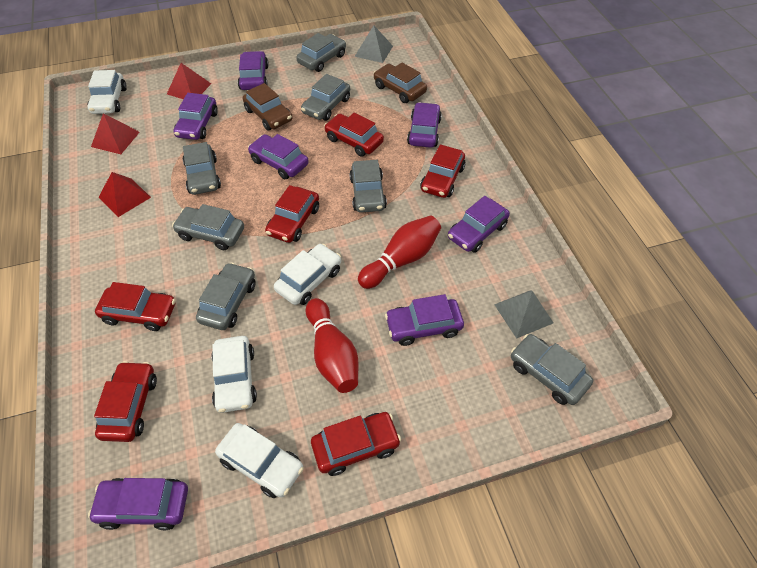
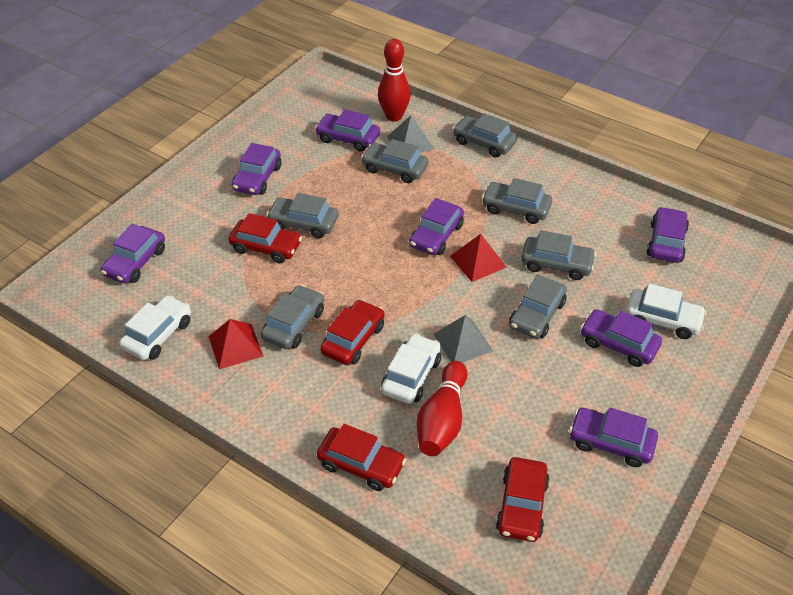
brown car: 2 -> 0
red car: 6 -> 4
red pyramid: 3 -> 2
white car: 4 -> 3

